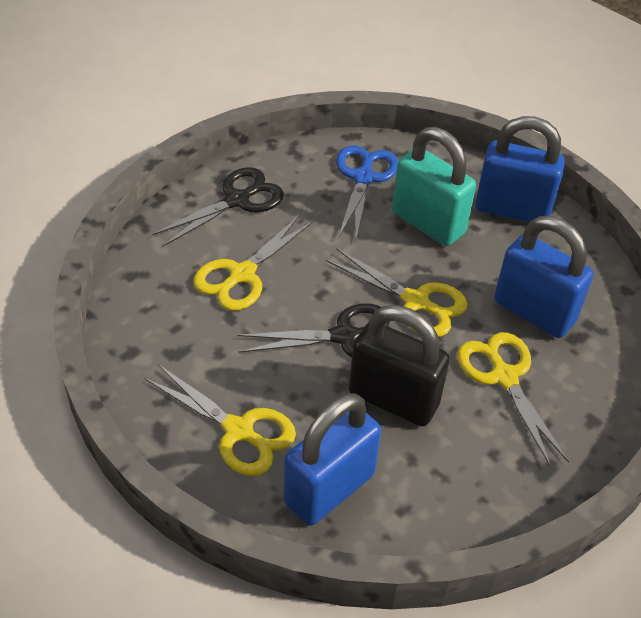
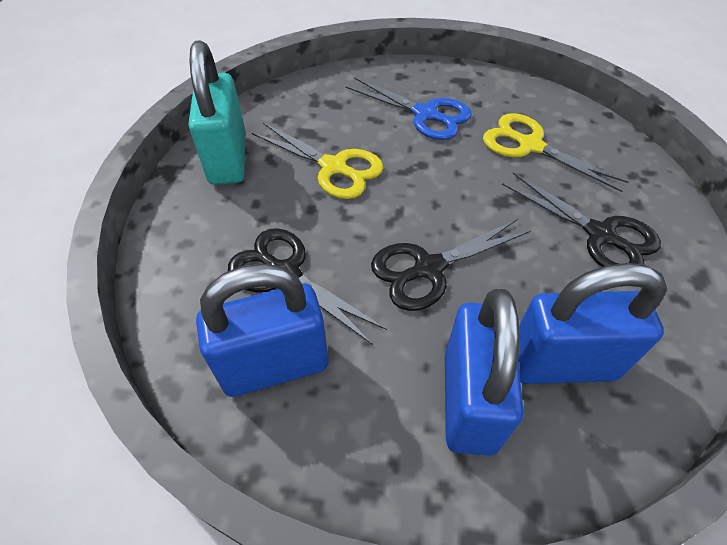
black padlock: 1 -> 0
black scissors: 2 -> 3
yellow scissors: 4 -> 2

